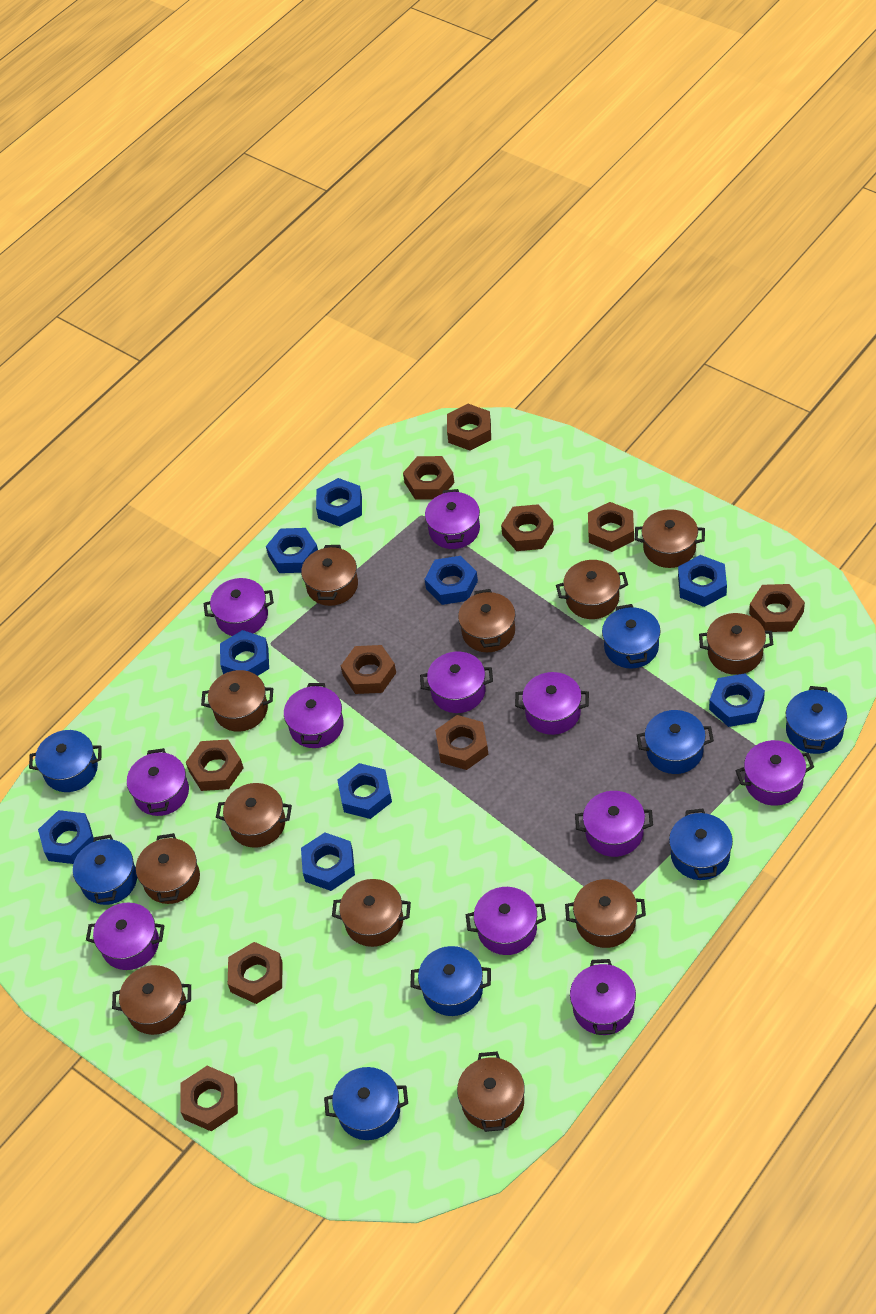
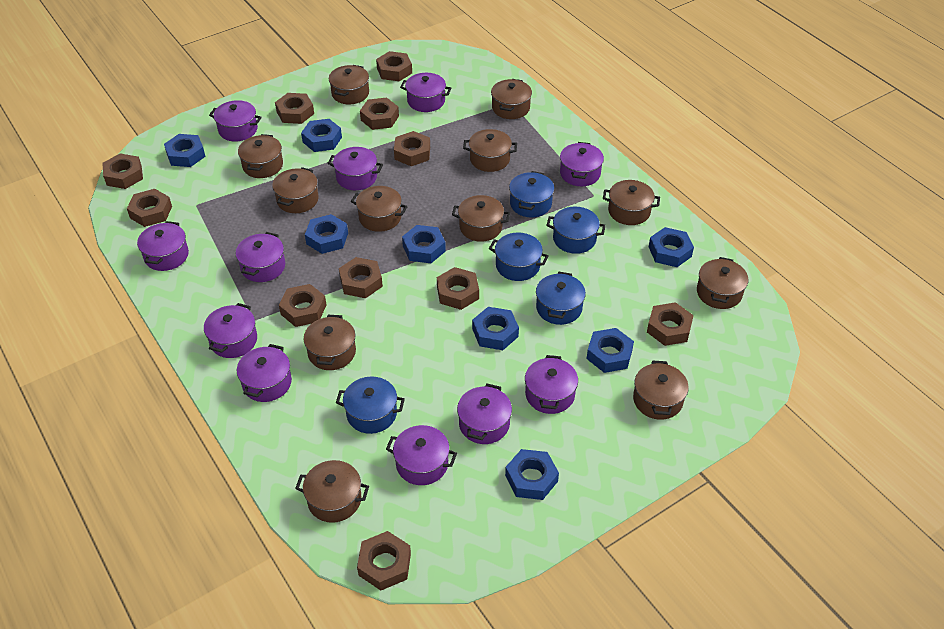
blue nut: 9 -> 8
blue pot: 8 -> 5
brown nut: 10 -> 11

